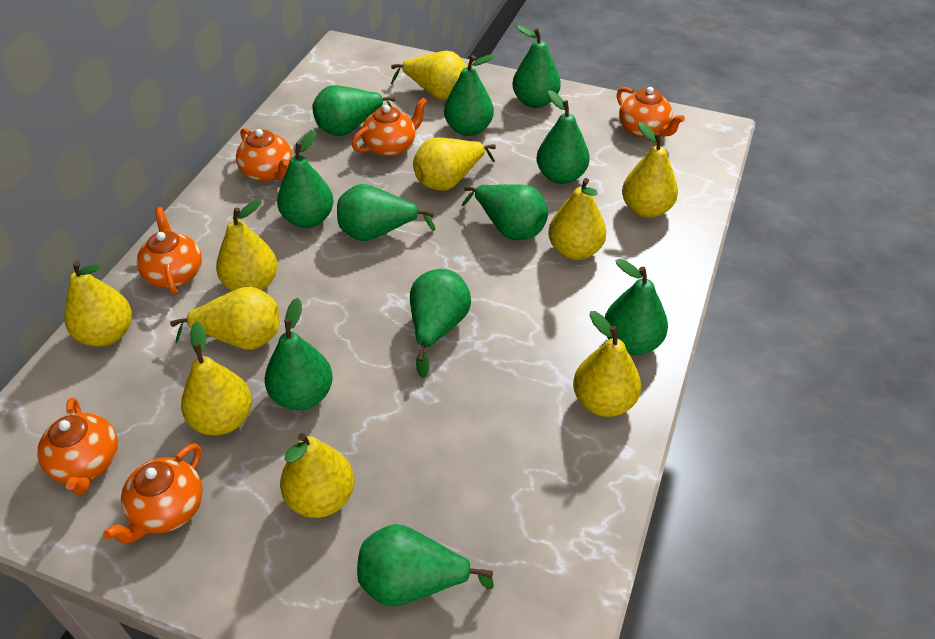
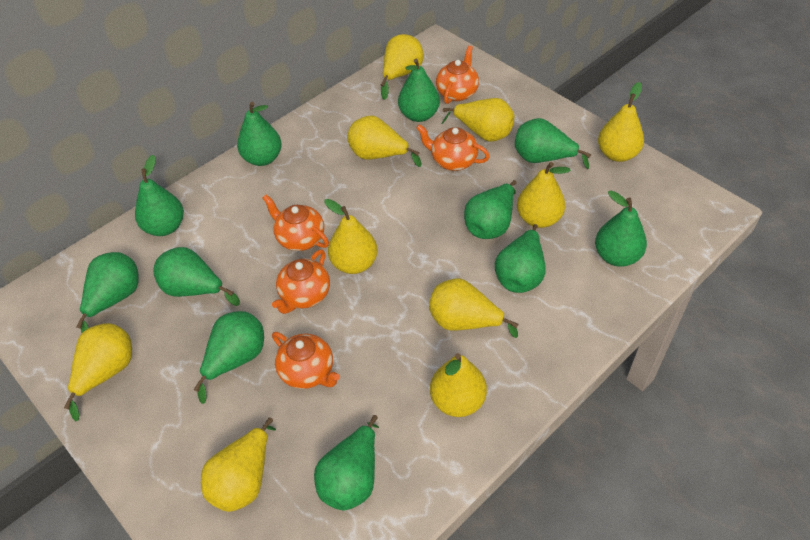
orange teapot: 6 -> 5

